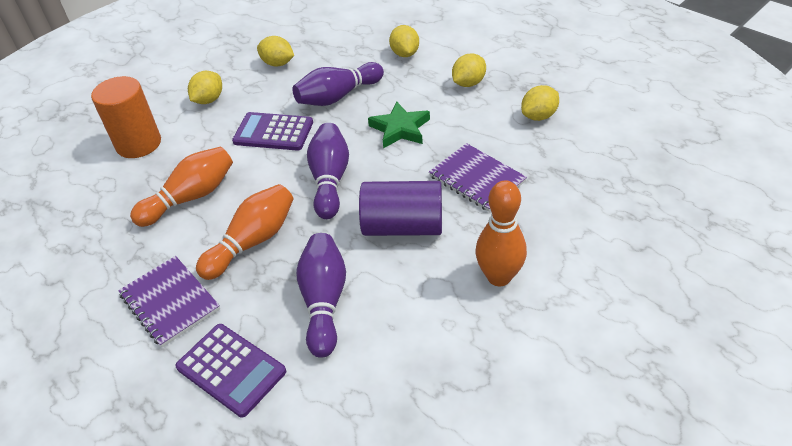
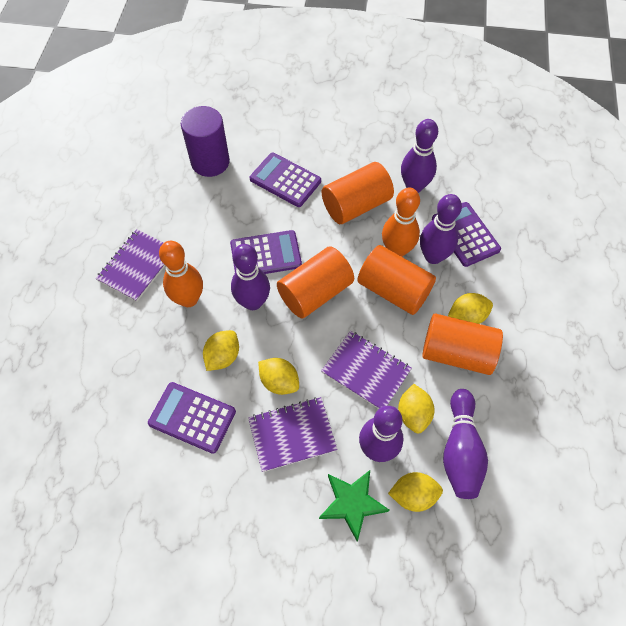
orange bowling pin: 3 -> 2
orange cylinder: 1 -> 4
purple bowling pin: 3 -> 5
purple calculator: 2 -> 4
purple notebook: 2 -> 3

